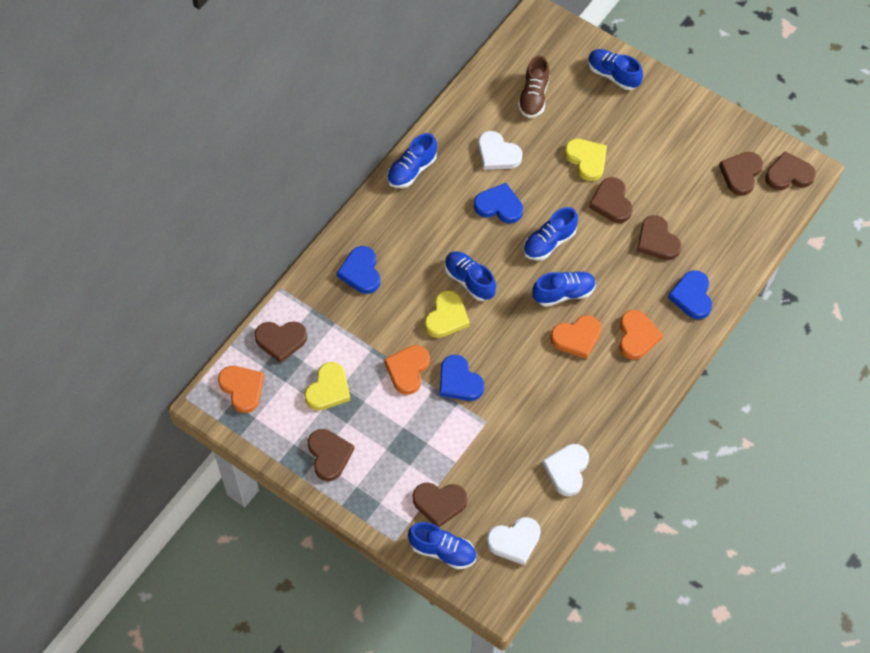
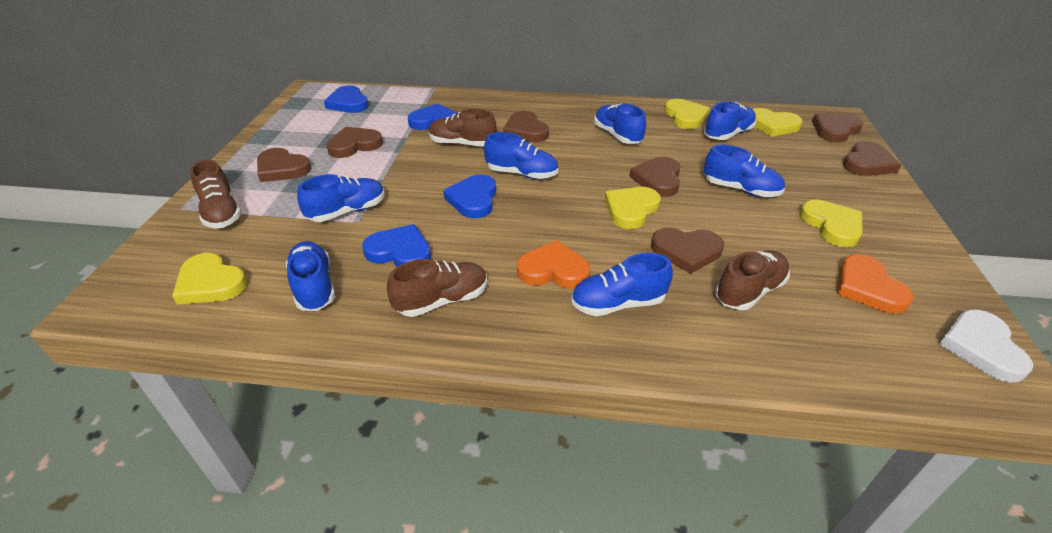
blue shoe: 6 -> 7
brown shoe: 1 -> 4
orange heart: 4 -> 2
white heart: 3 -> 1
yellow heart: 3 -> 5

